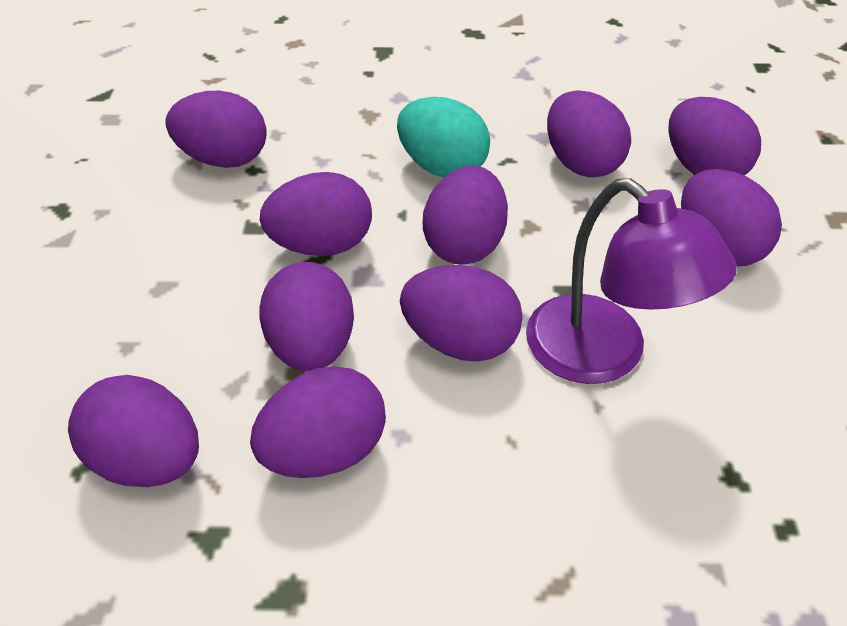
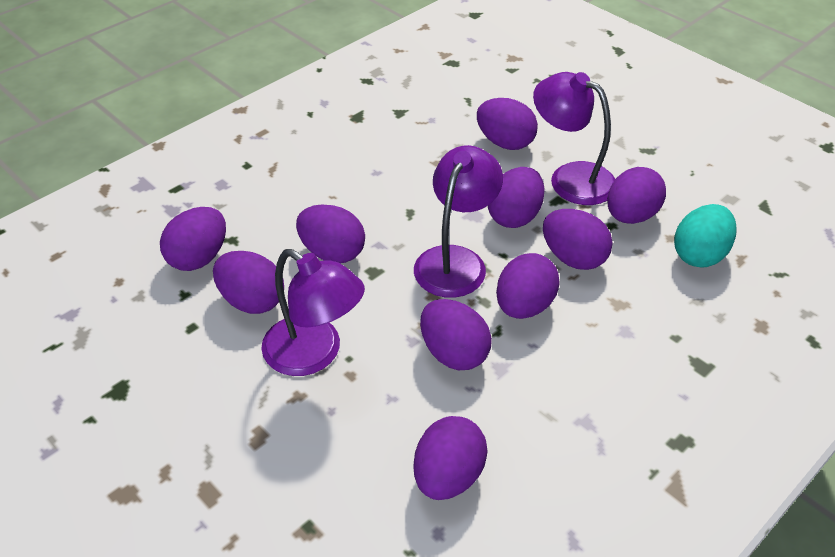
purple lamp: 1 -> 3

